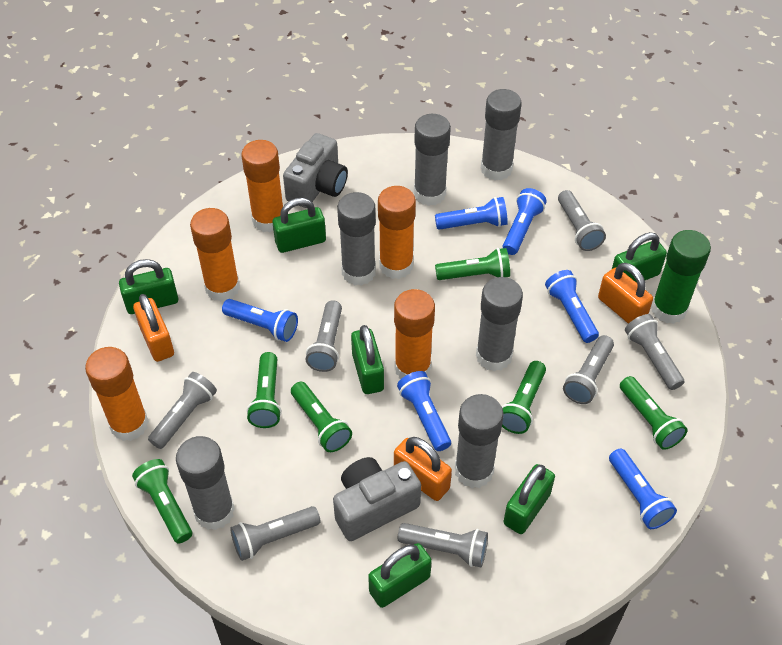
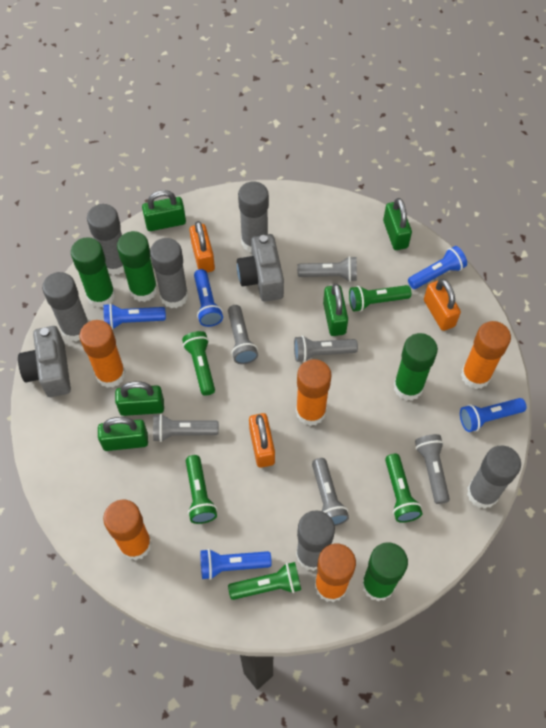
blue flashlight: 6 -> 5
green flashlight: 6 -> 5
green glue stick: 1 -> 4
green padlock: 6 -> 5
grey flashlight: 7 -> 6

